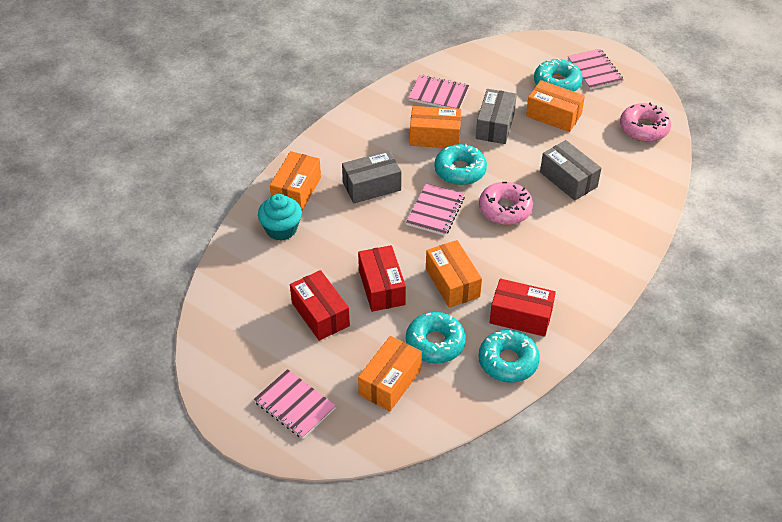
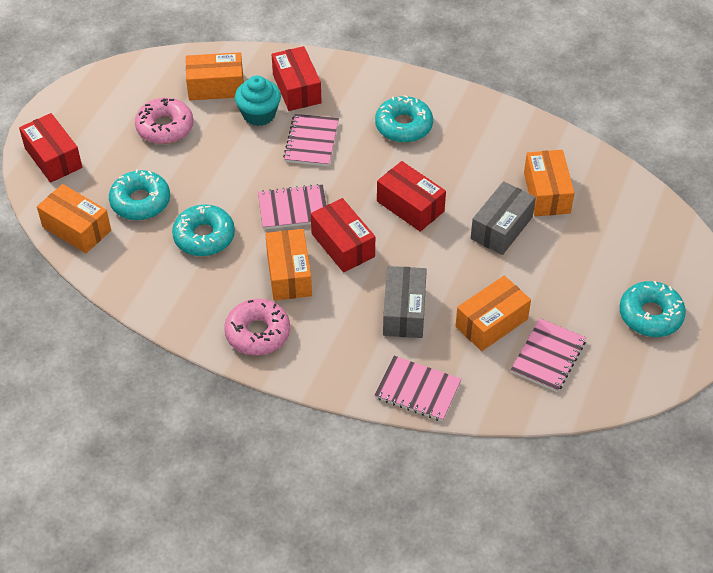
grey box: 3 -> 2
red box: 3 -> 4

